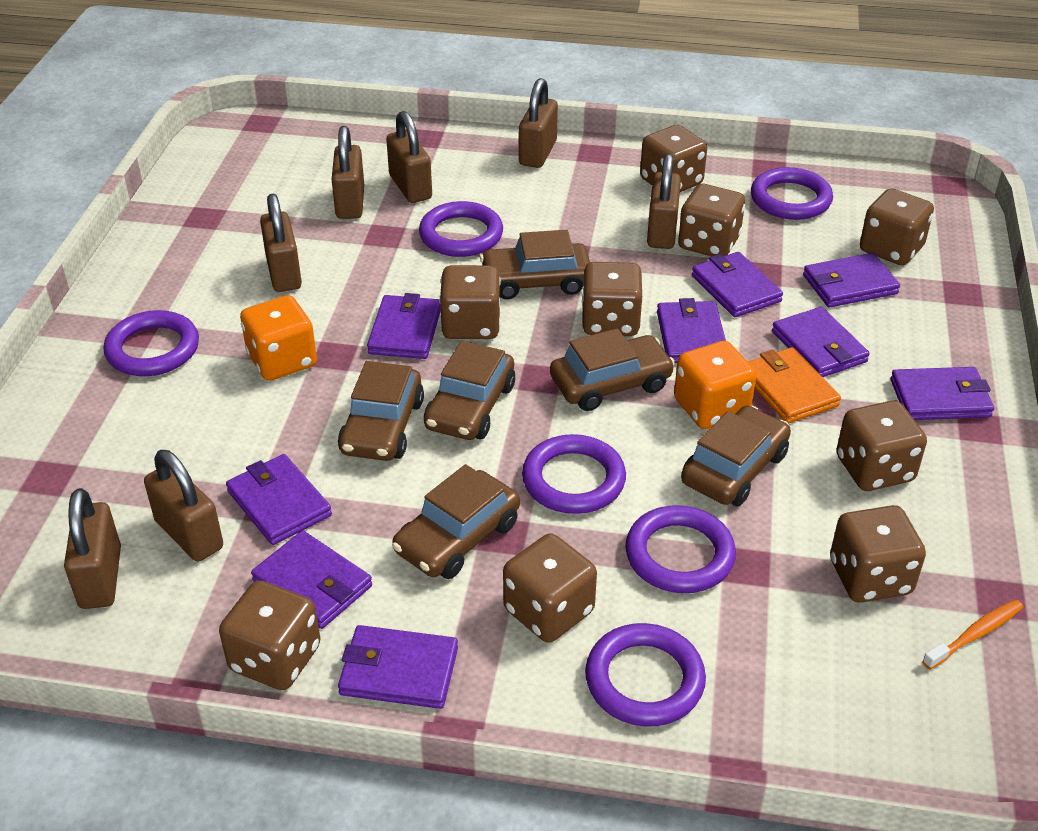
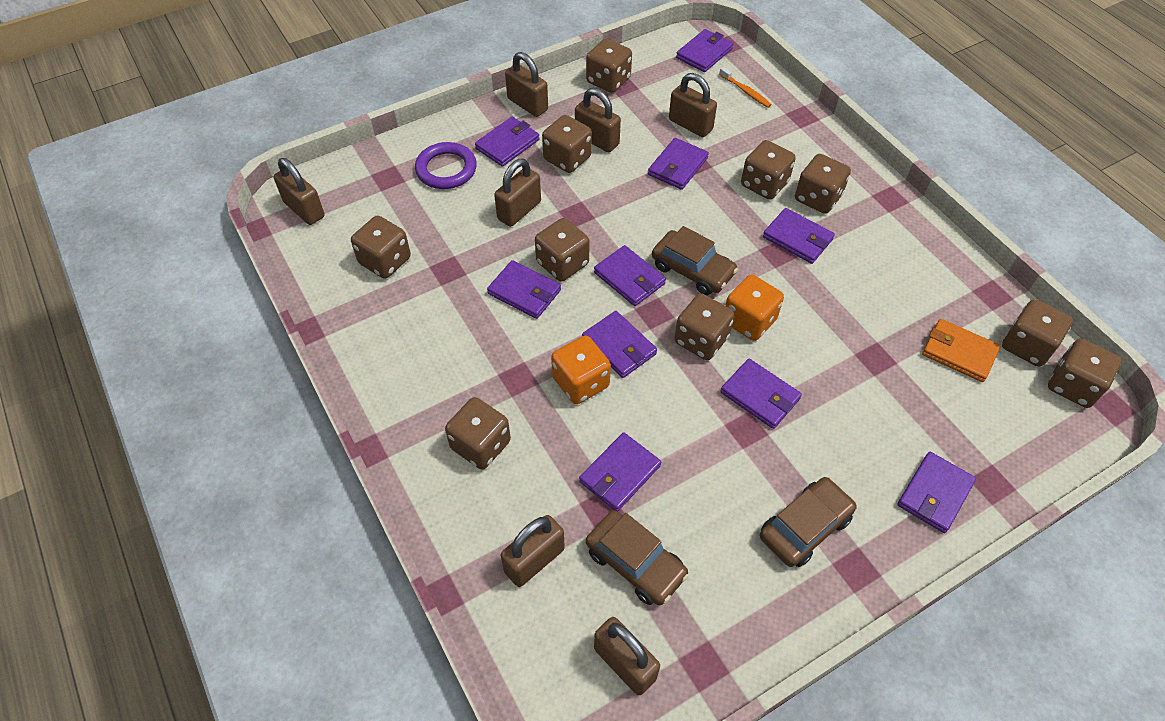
brown car: 6 -> 3
brown dice: 9 -> 10
purple ring: 6 -> 1
purple wallet: 9 -> 10

